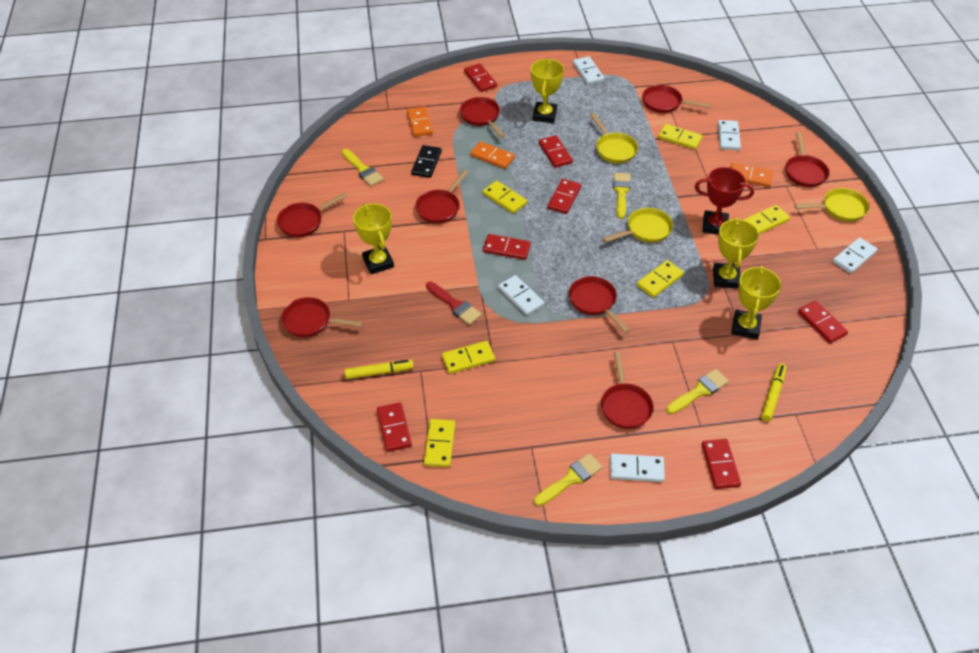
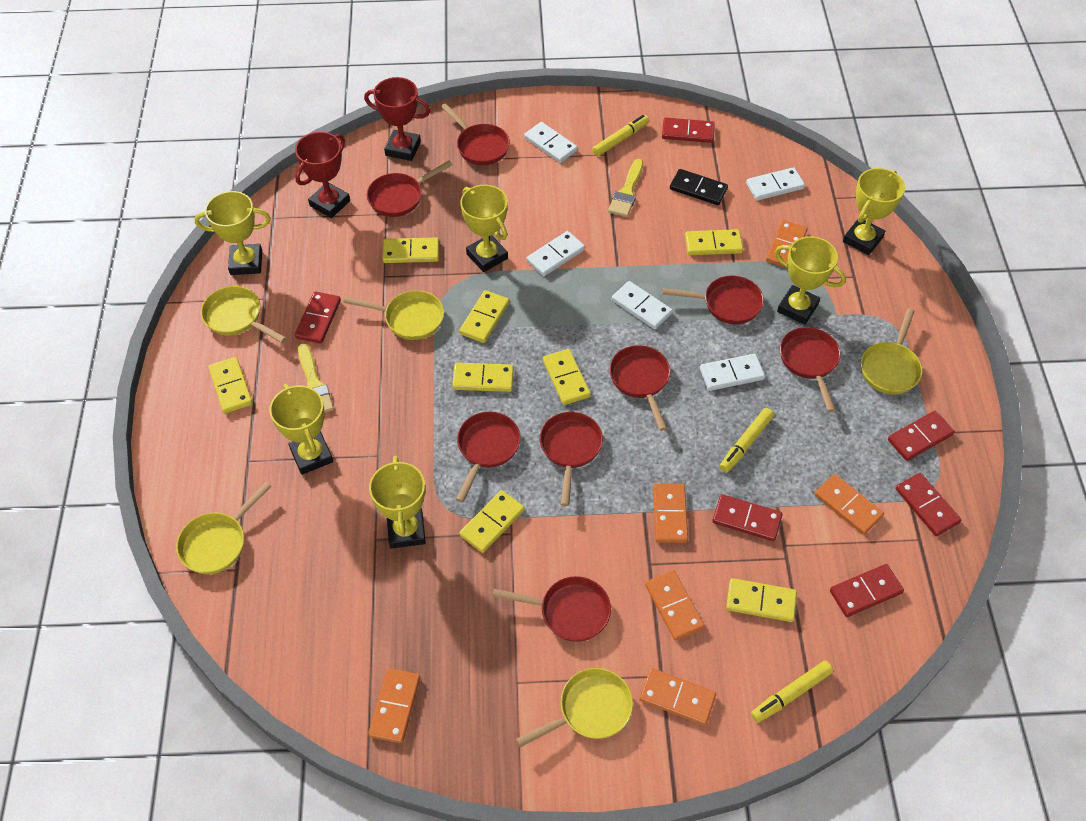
orange domino: 3 -> 6
red brush: 1 -> 0
red domino: 7 -> 6
red trophy: 1 -> 2
yellow brush: 4 -> 2
yellow domino: 6 -> 8
yellow marker: 2 -> 3
yellow pan: 3 -> 5
yellow trophy: 4 -> 6

